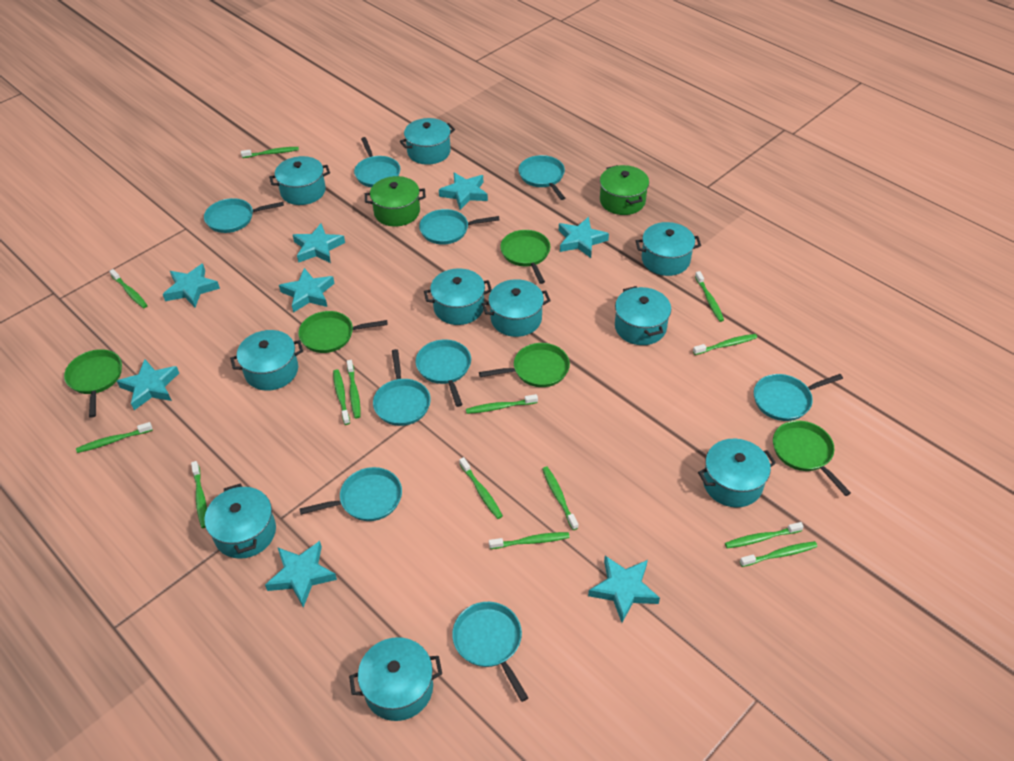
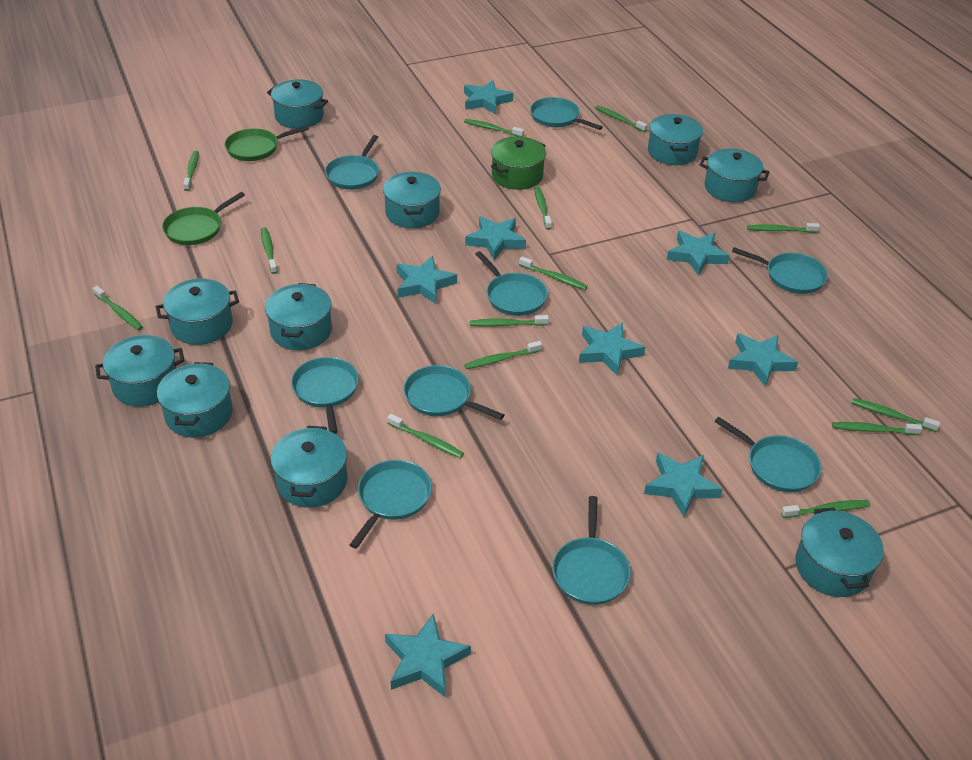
green pan: 5 -> 2
green pot: 2 -> 1

